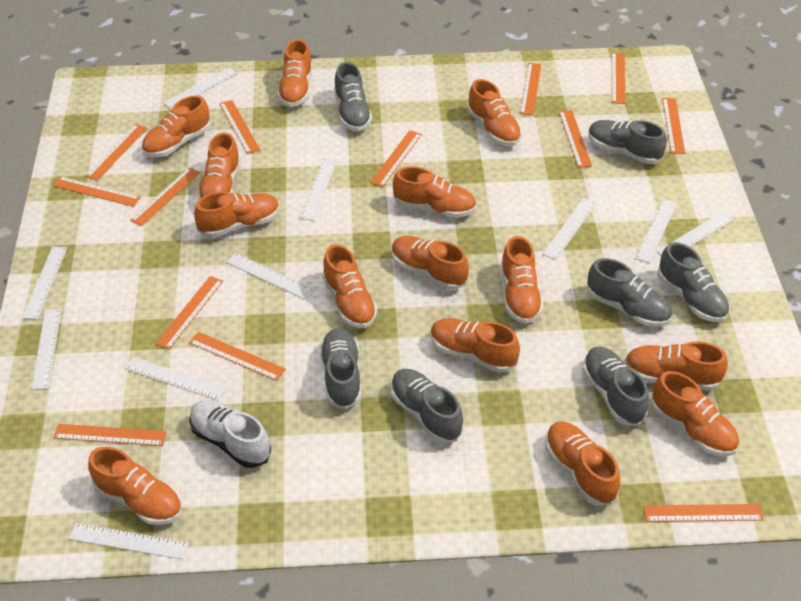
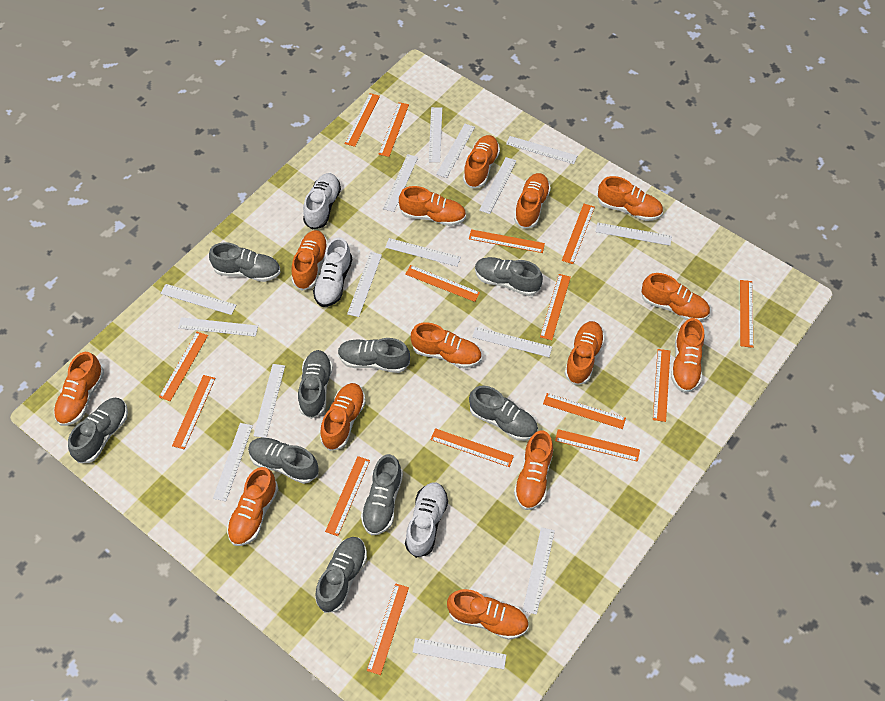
grey shoe: 7 -> 9
orange ruler: 13 -> 15
white ruler: 10 -> 15
white shoe: 1 -> 3

